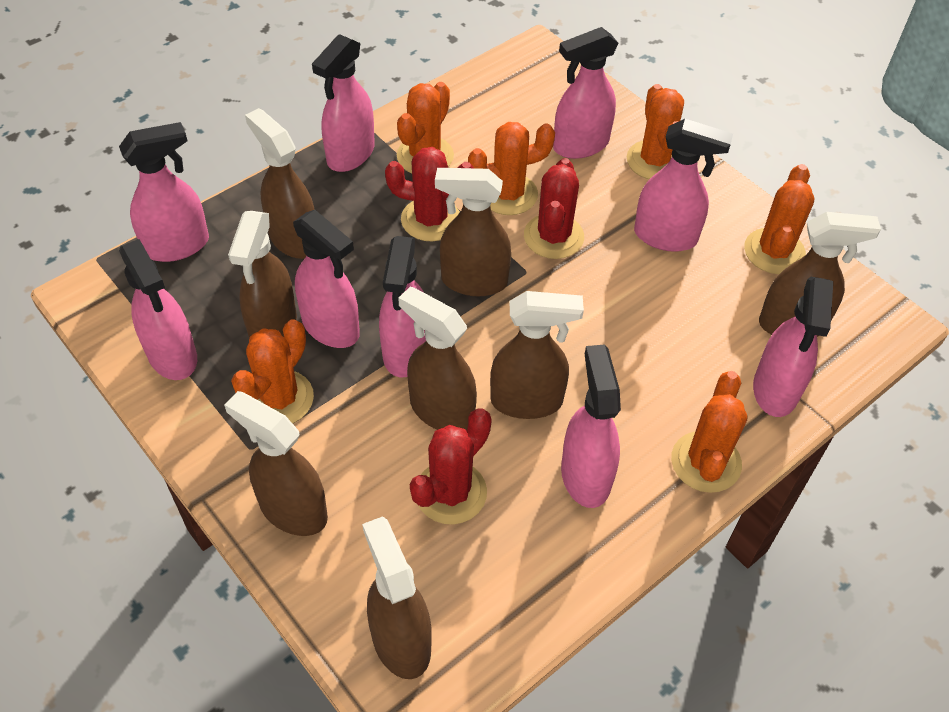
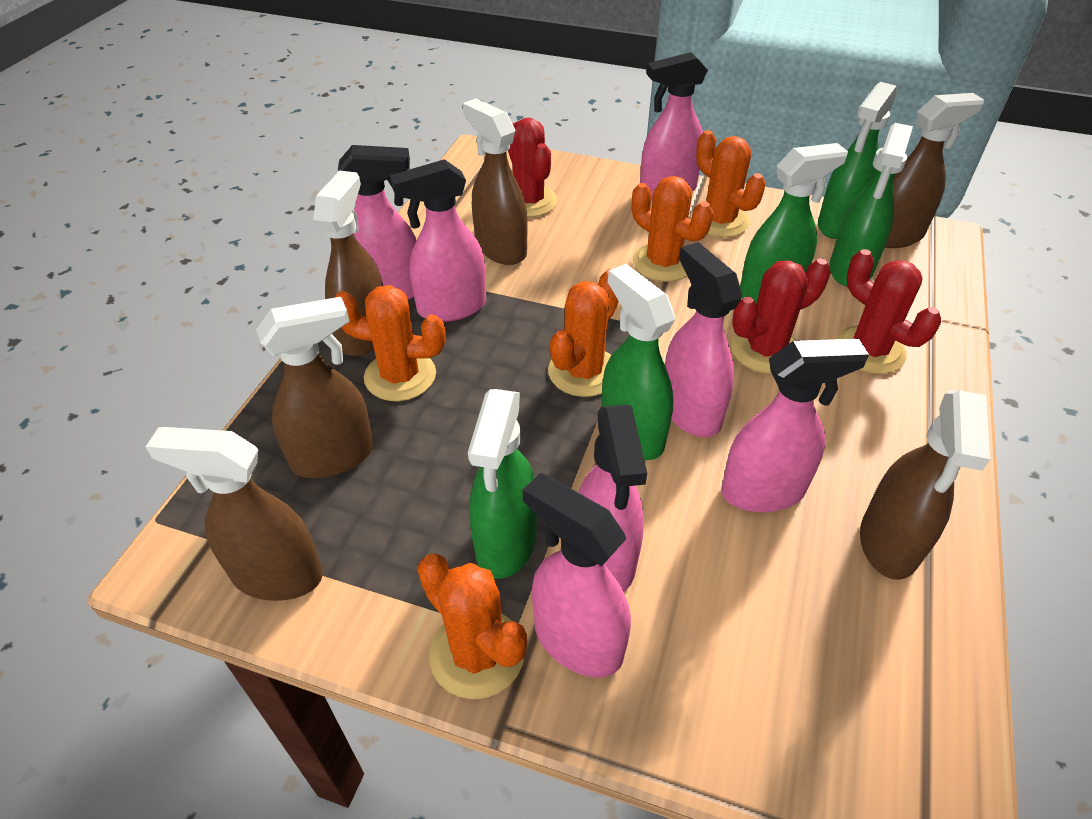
brown spray bottle: 8 -> 6
green spray bottle: 0 -> 5
orange cactus: 6 -> 5
pink spray bottle: 9 -> 7

